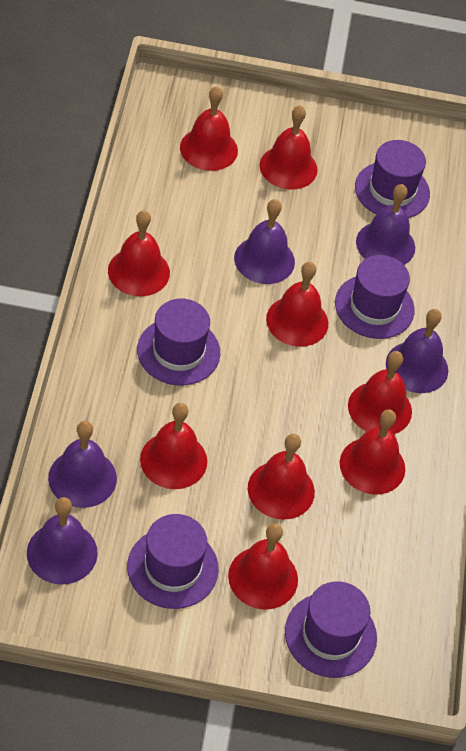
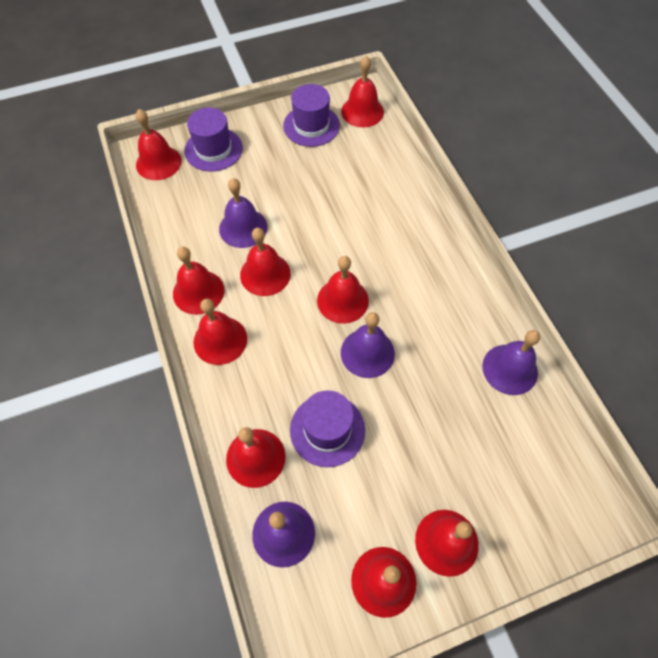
purple bell: 5 -> 4
purple hat: 5 -> 3

